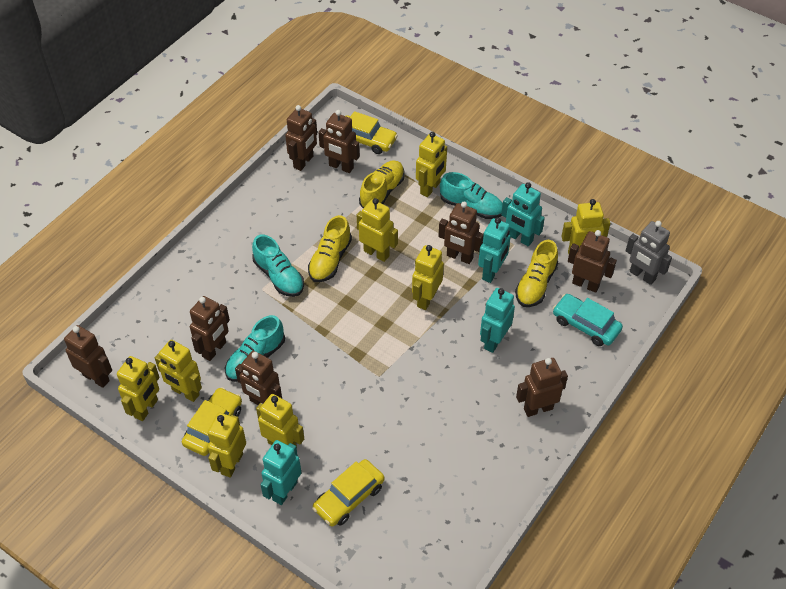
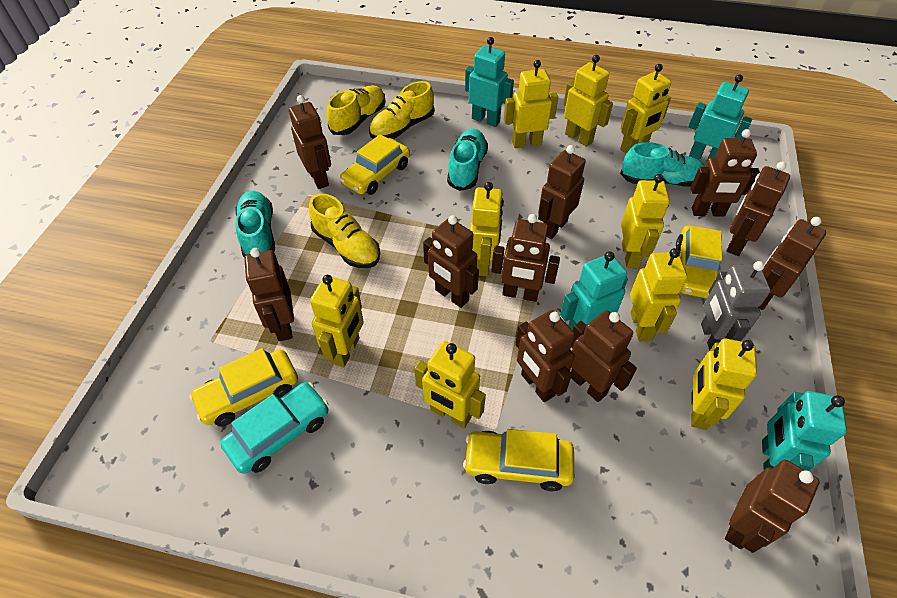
brown robot: 8 -> 11
yellow car: 3 -> 4
yellow robot: 8 -> 9

